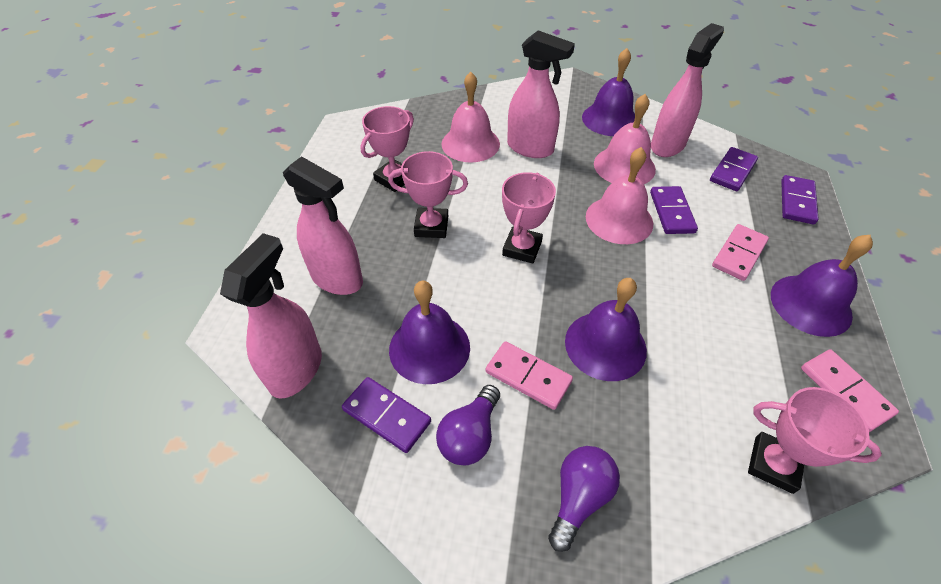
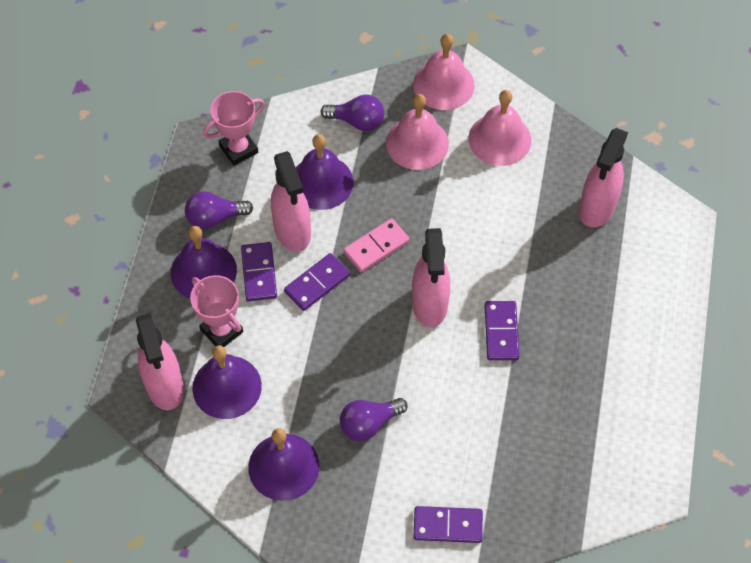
pink domino: 3 -> 1
pink trophy: 4 -> 2
purple light bulb: 2 -> 3

